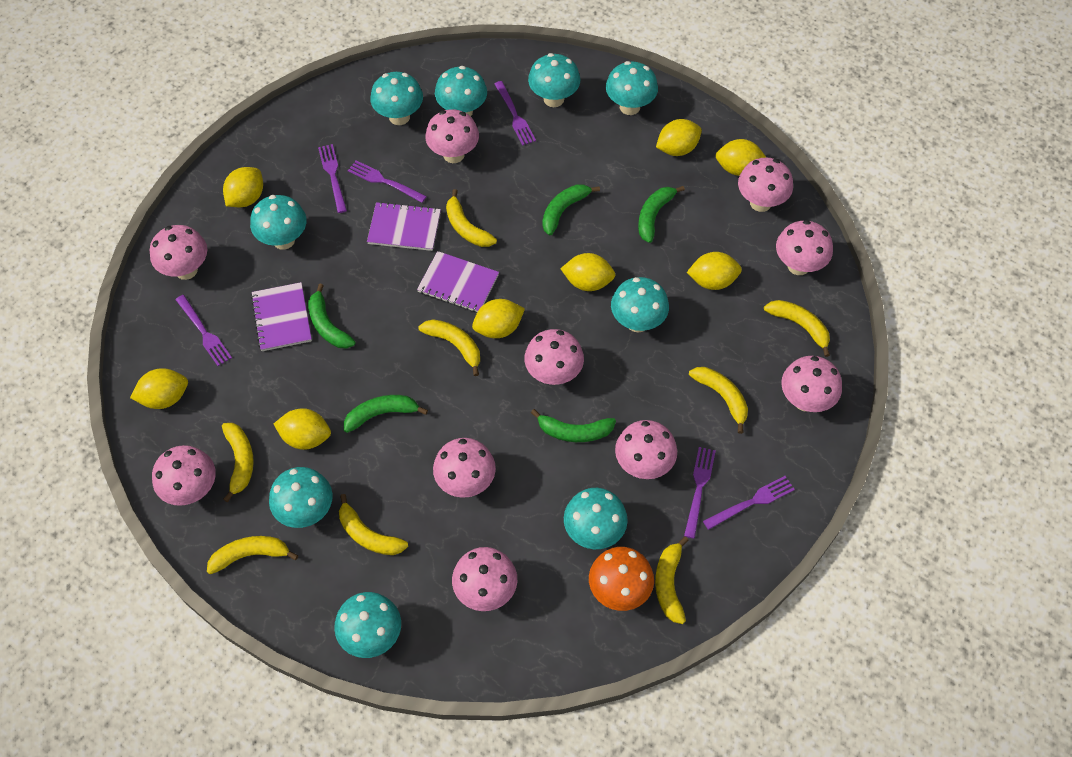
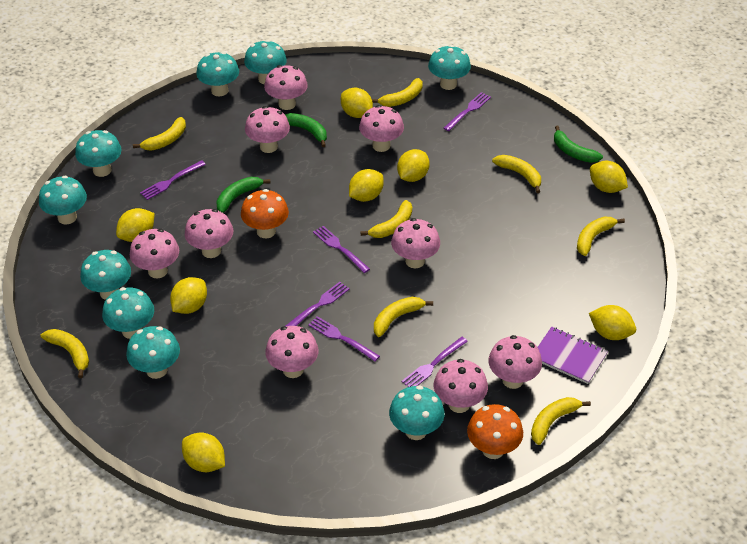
green banana: 5 -> 3
orange mushroom: 1 -> 2
pink mushroom: 10 -> 9
purple notebook: 3 -> 1

